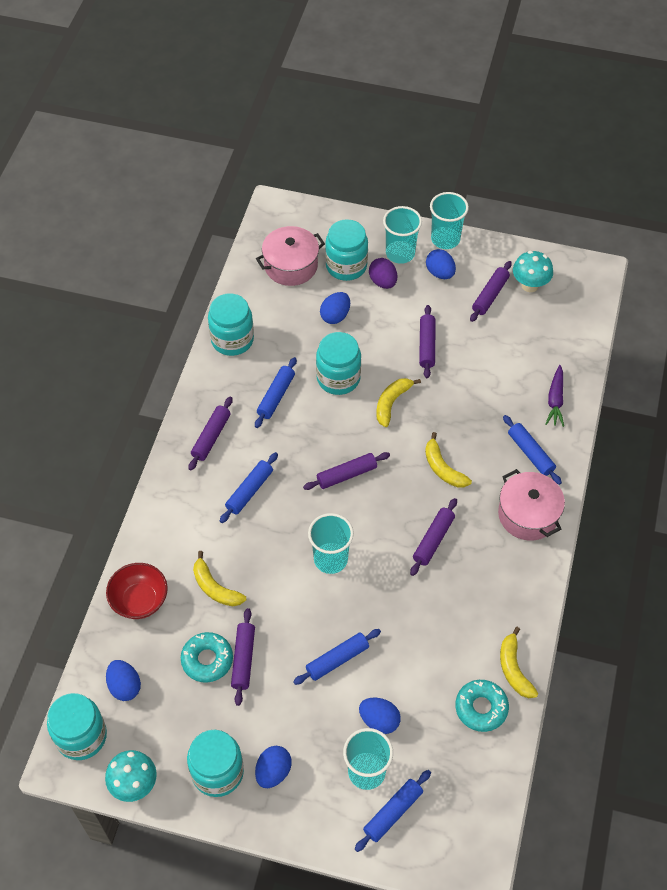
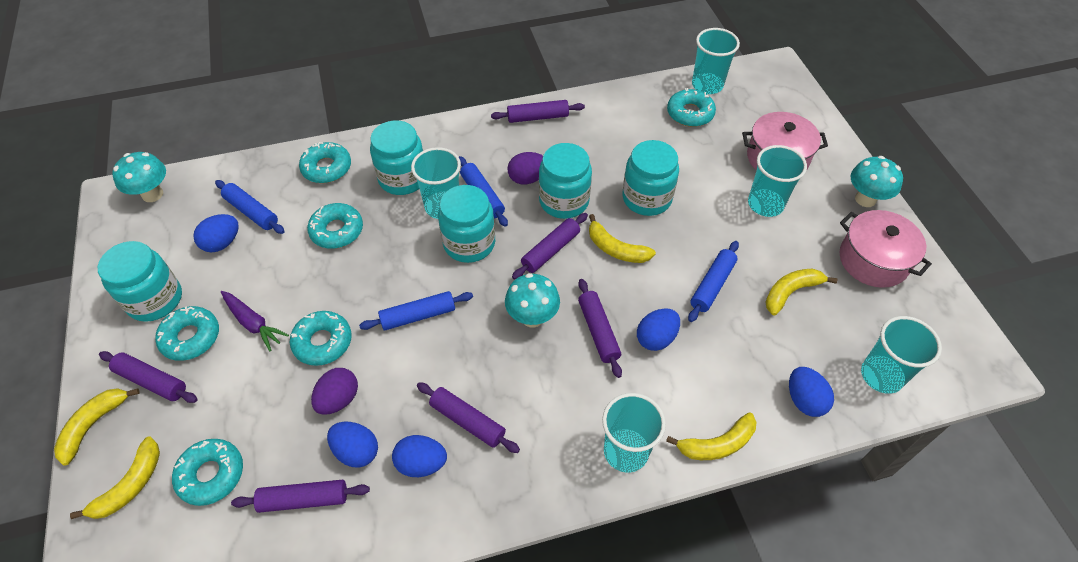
blue rolling pin: 5 -> 4
purple egg: 1 -> 2
red bowl: 1 -> 0
turquoise cup: 4 -> 5
turquoise donut: 2 -> 6
turquoise mushroom: 2 -> 3
yellow banana: 4 -> 5

